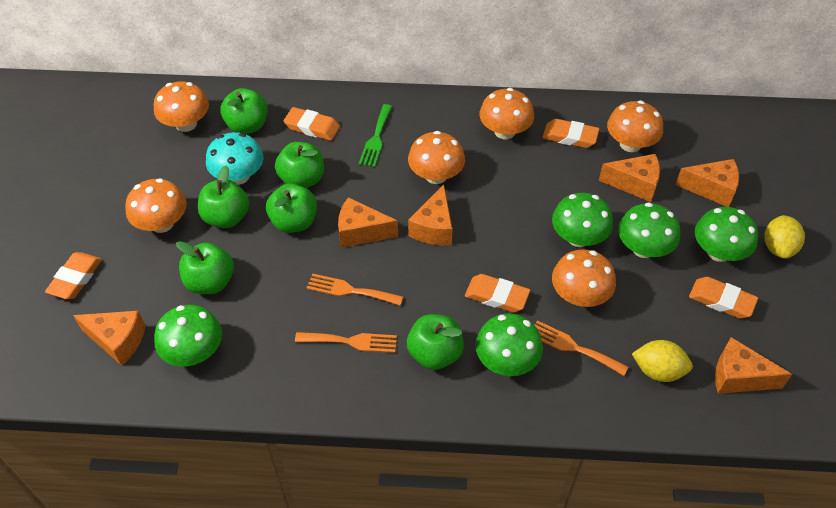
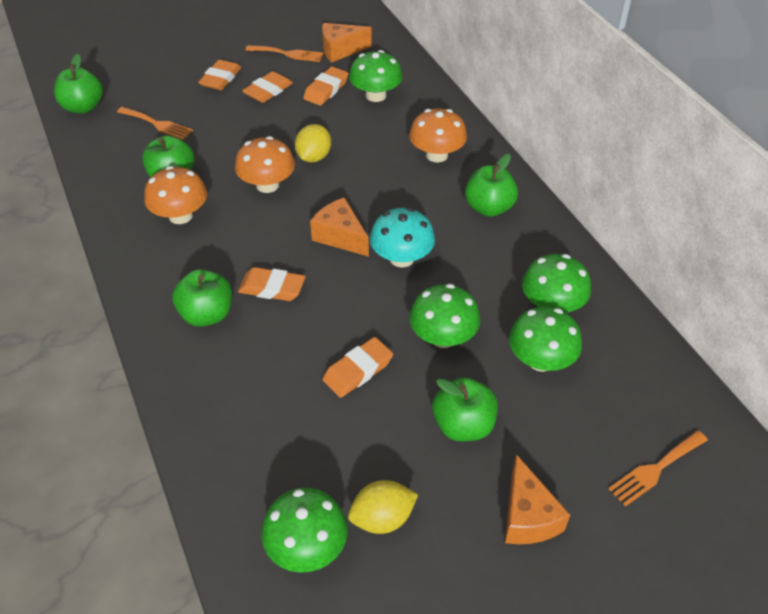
green apple: 6 -> 5
green fork: 1 -> 0
orange cheese: 6 -> 3
orange mushroom: 6 -> 3

